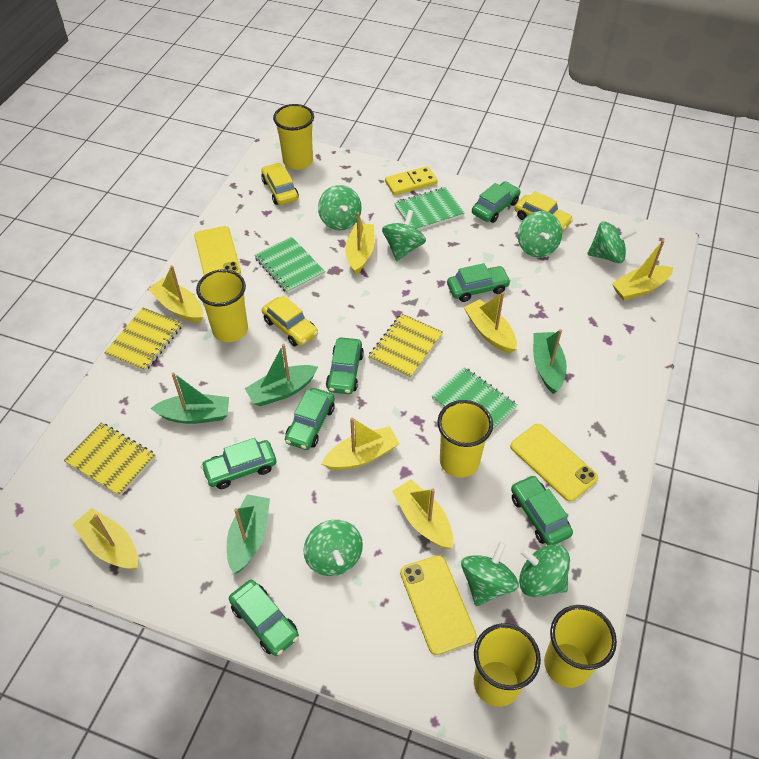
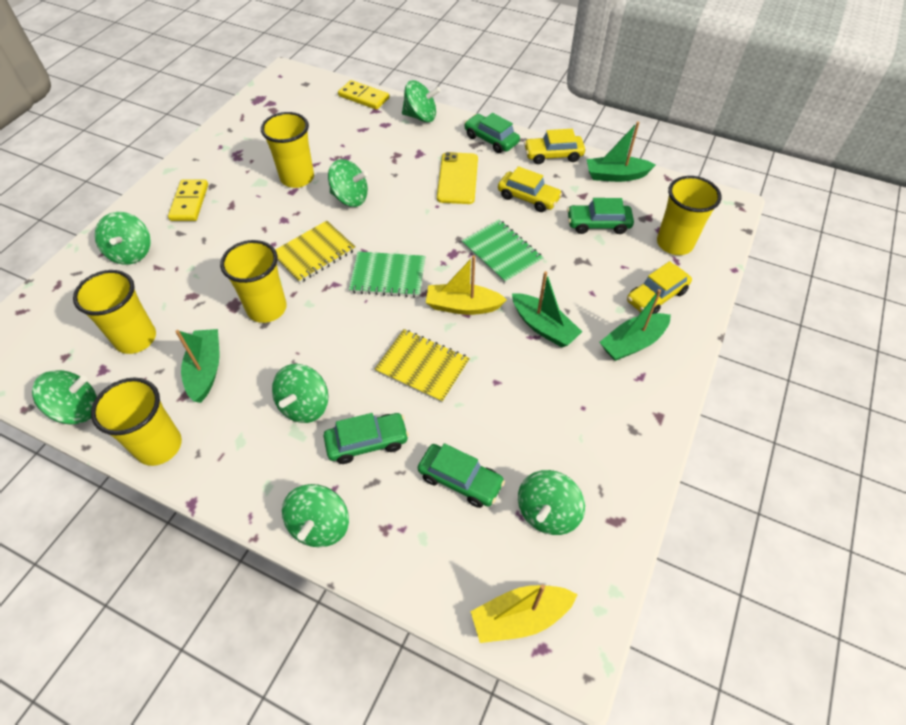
green car: 7 -> 4
green notebook: 3 -> 2
yellow boat: 7 -> 2
yellow domino: 1 -> 2
yellow notebook: 3 -> 2
yellow phone: 3 -> 1

